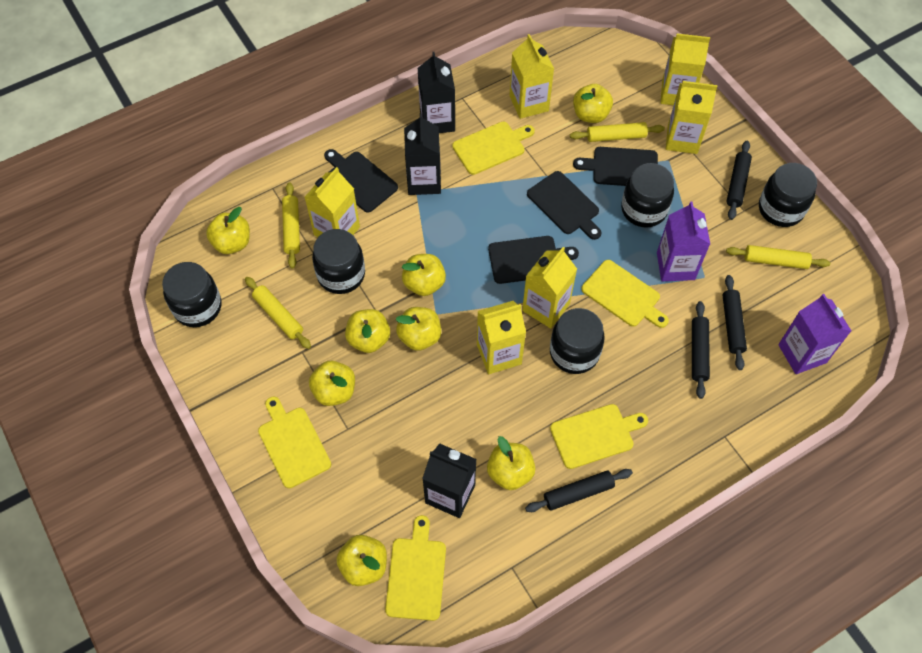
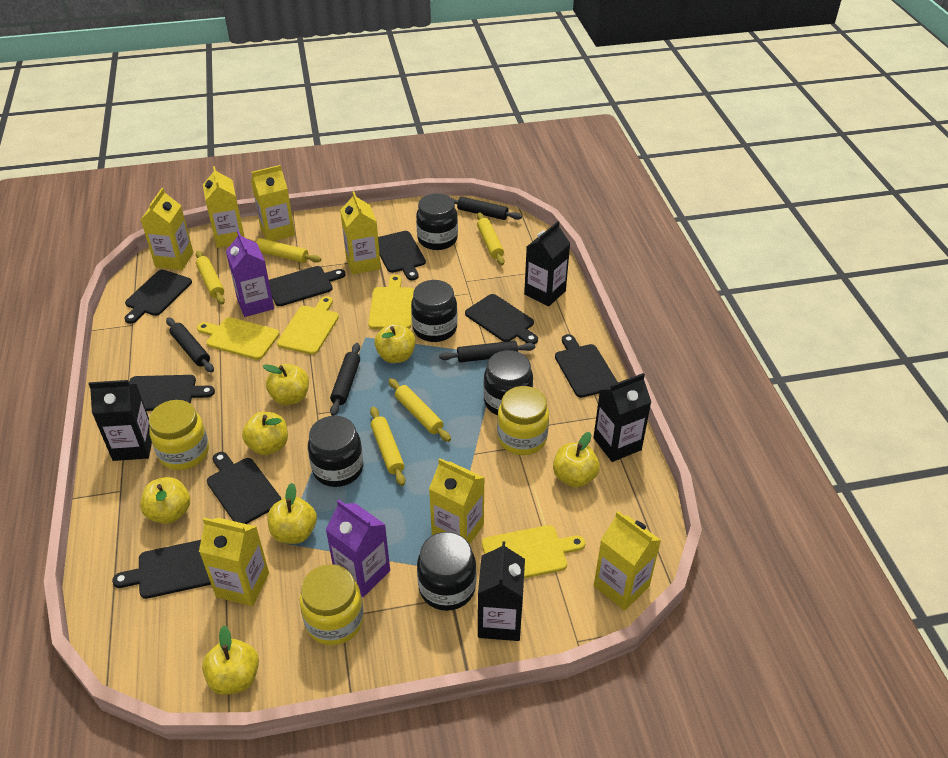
black carton: 3 -> 4
black cutting board: 4 -> 8
yellow apple: 8 -> 7
yellow carton: 6 -> 7
yellow cutting board: 5 -> 4
yellow jar: 0 -> 3
yellow rolling pin: 4 -> 5

